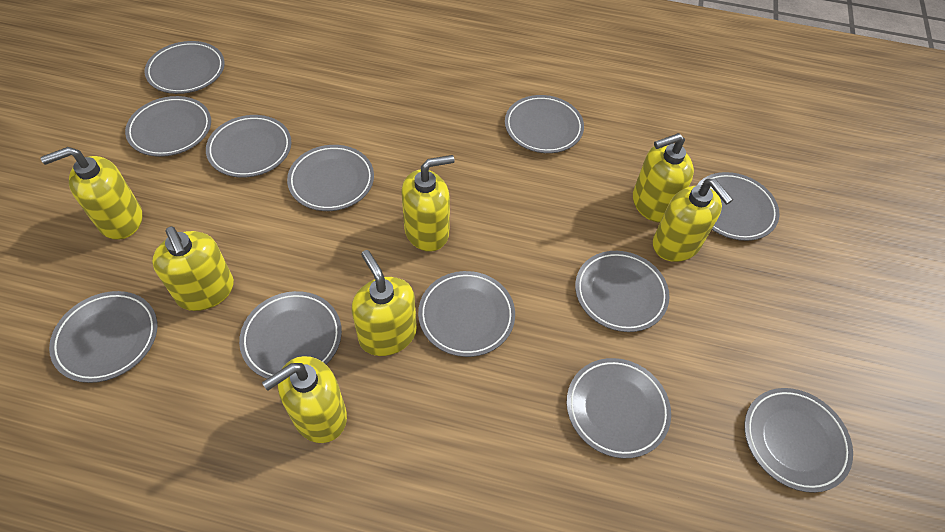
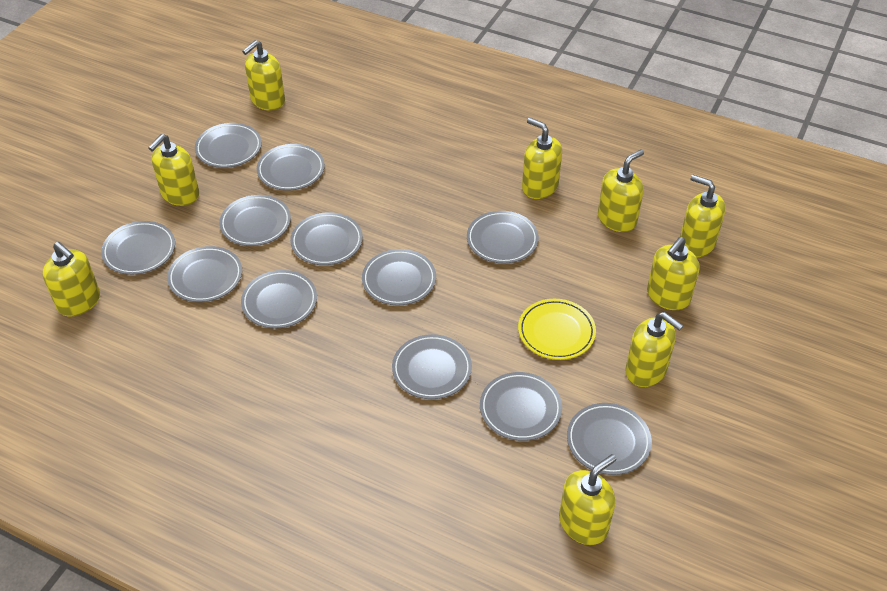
yellow plate: 0 -> 1
yellow soap dispenser: 7 -> 9

